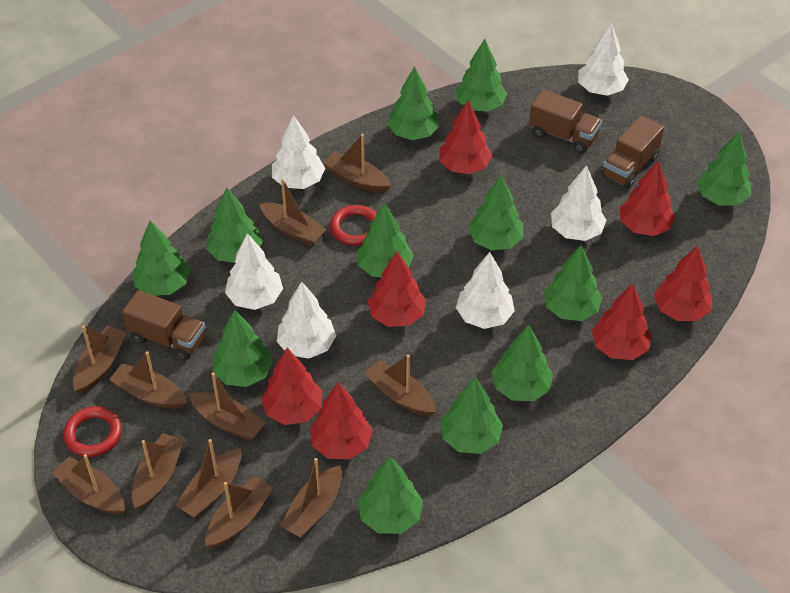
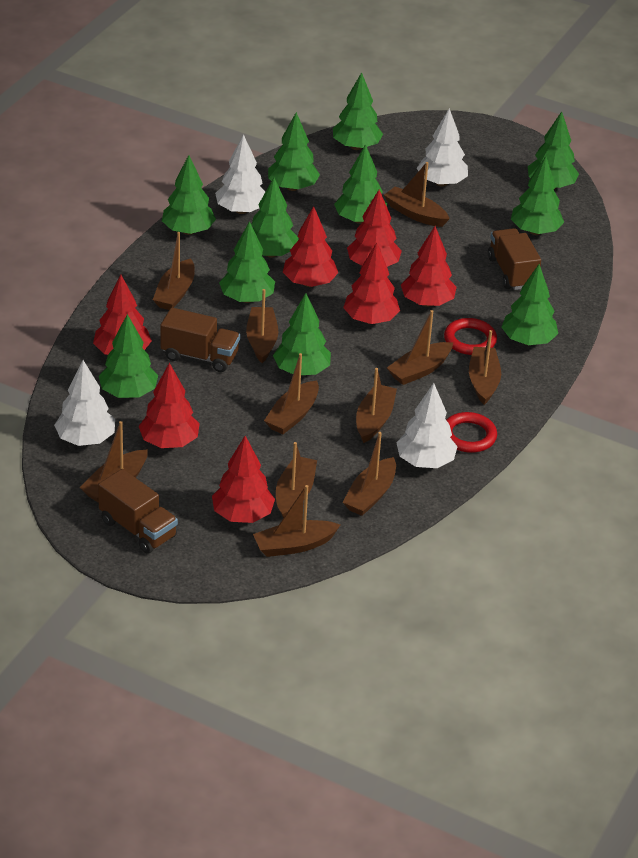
green tree: 12 -> 11
white tree: 6 -> 4

